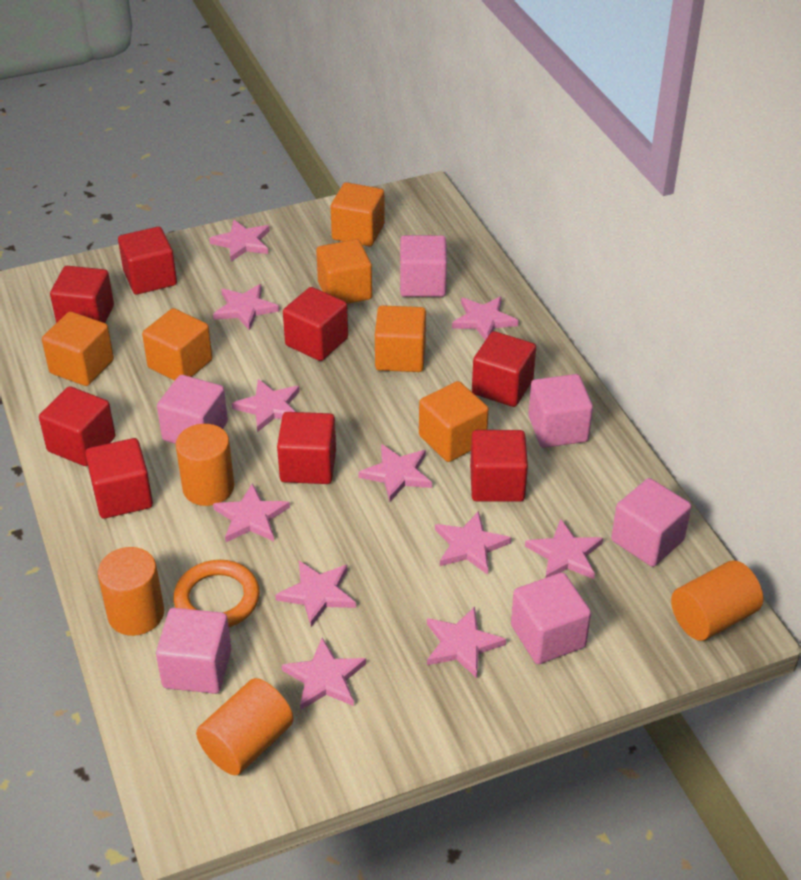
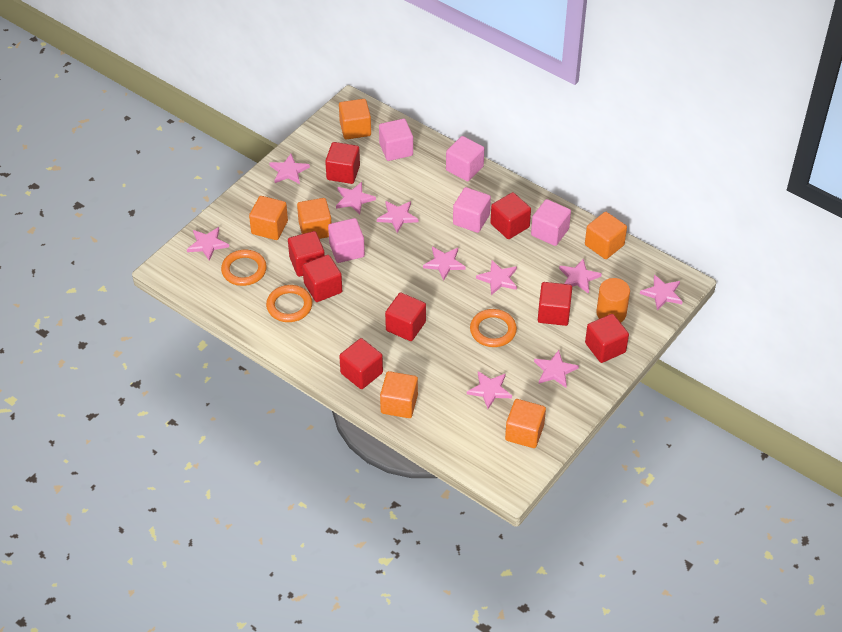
orange cylinder: 4 -> 1
orange ring: 1 -> 3
pink cube: 6 -> 5
pink star: 11 -> 10

